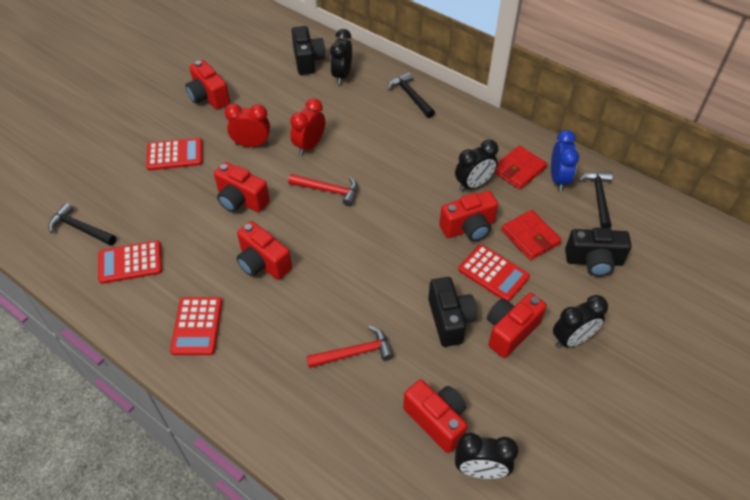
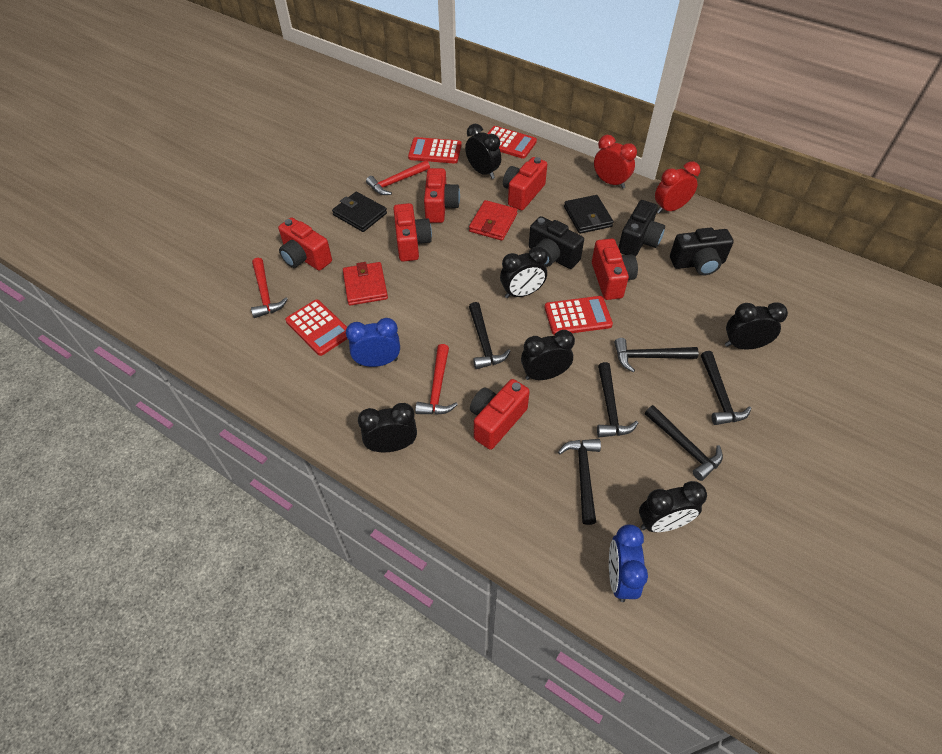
black clock: 4 -> 6
black hammer: 3 -> 6
black wallet: 0 -> 2
blue clock: 1 -> 2
red hammer: 2 -> 3

